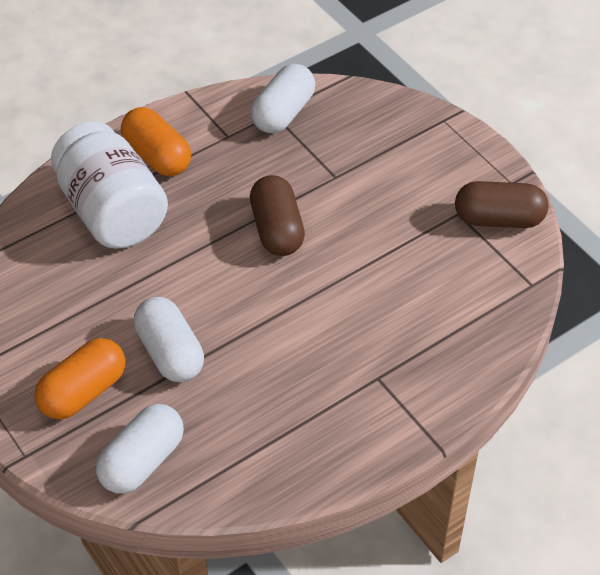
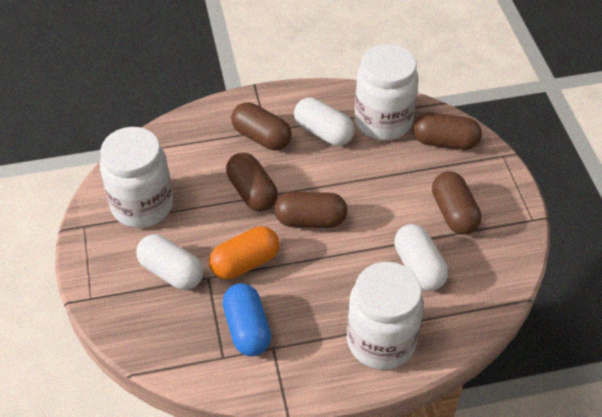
blue capsule: 0 -> 1
brown capsule: 2 -> 5
orange capsule: 2 -> 1
white jar: 1 -> 3

